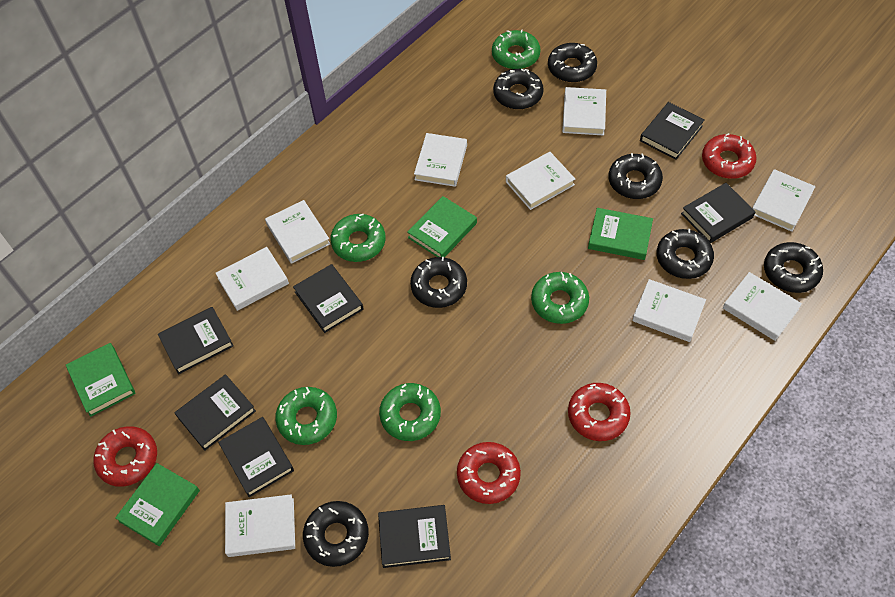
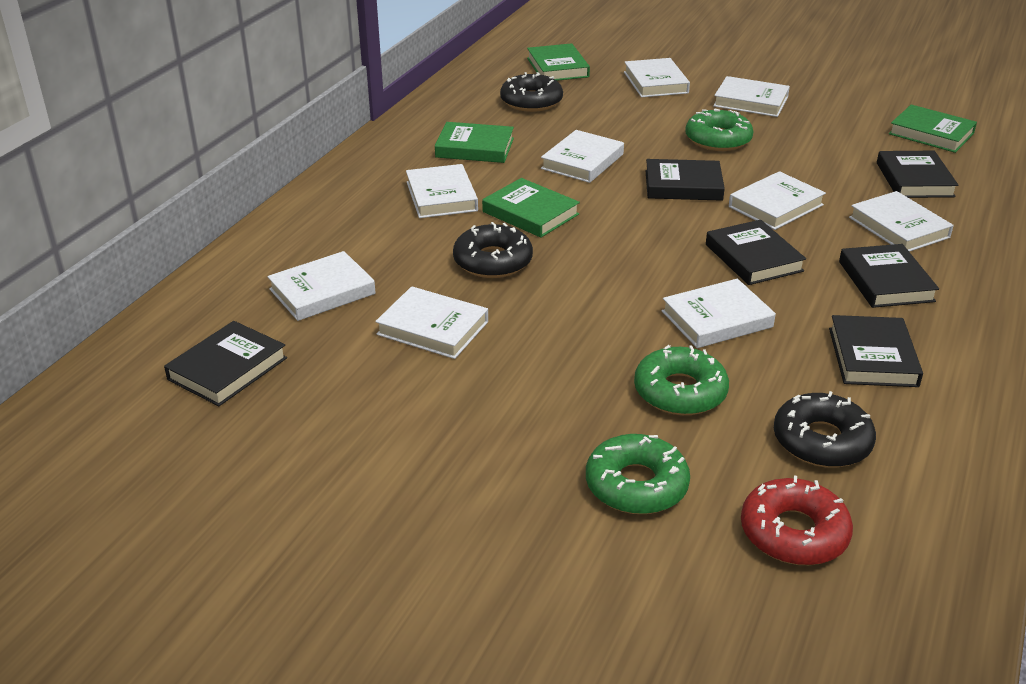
black book: 7 -> 6
black donut: 7 -> 3
green donut: 5 -> 3
red donut: 4 -> 1

